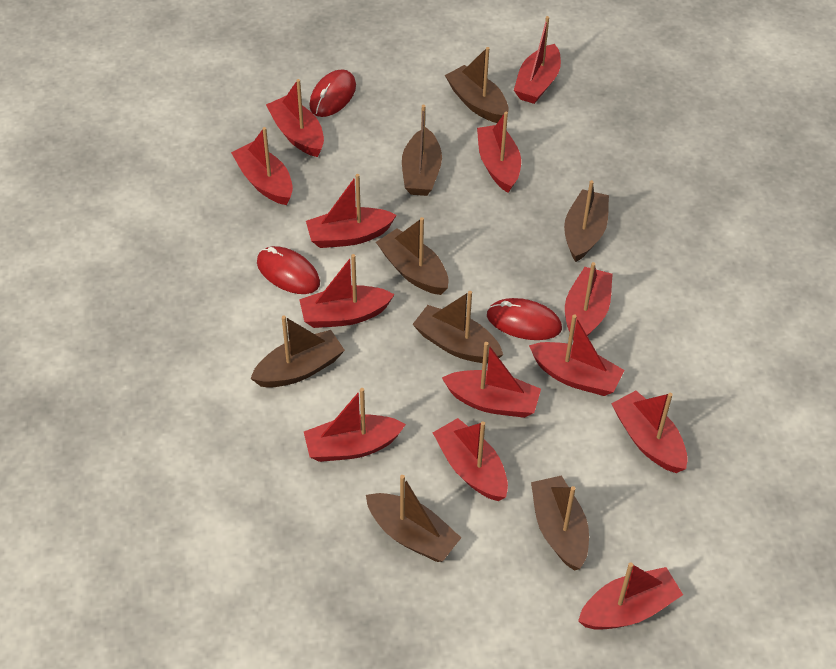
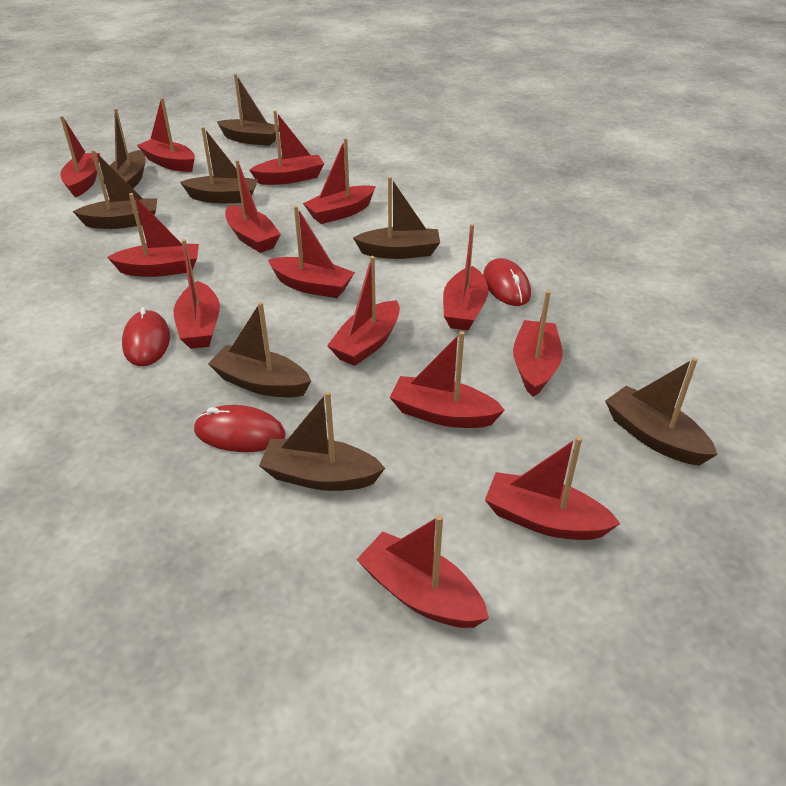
red boat: 13 -> 14

